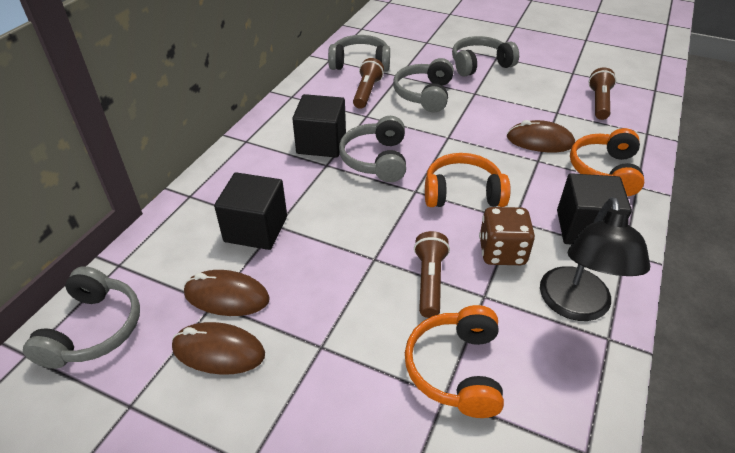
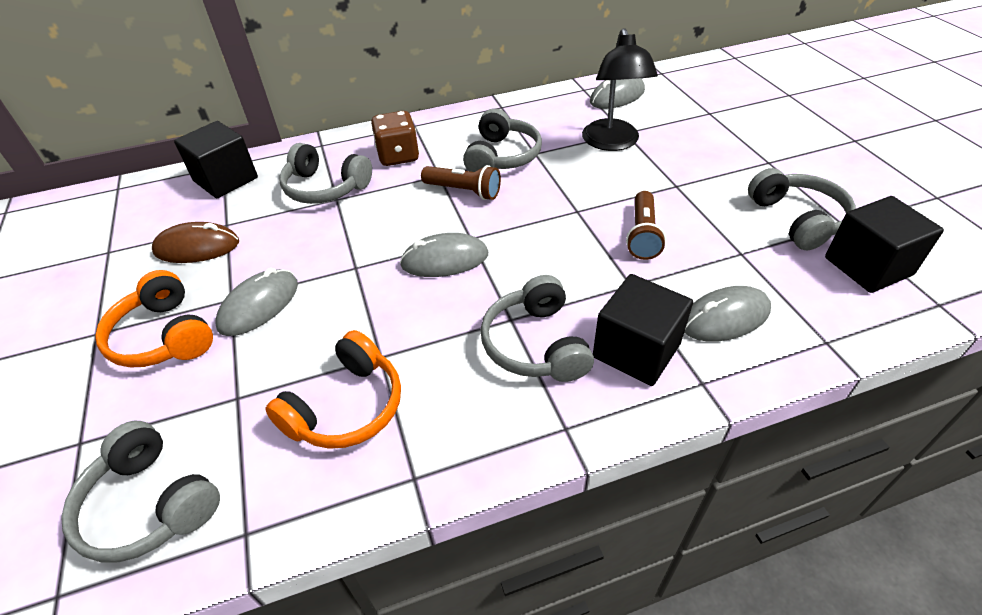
brown flashlight: 3 -> 2
brown mouse: 3 -> 1
grey mouse: 0 -> 4
orange headphones: 3 -> 2

